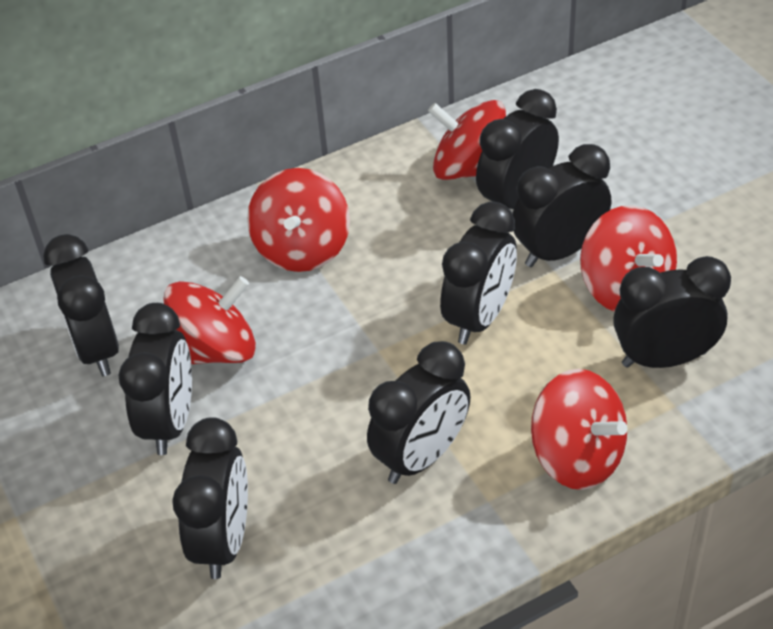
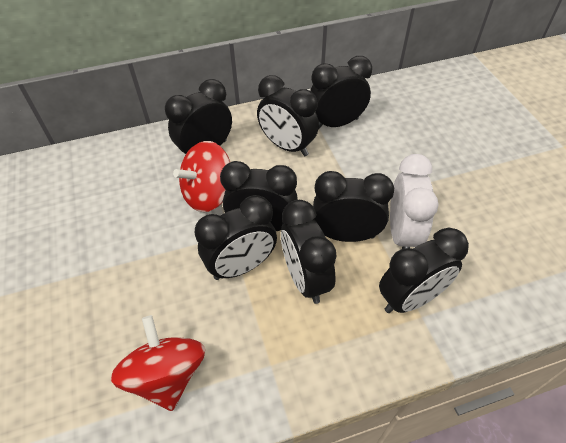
red spinning top: 5 -> 2
white clock: 0 -> 1

